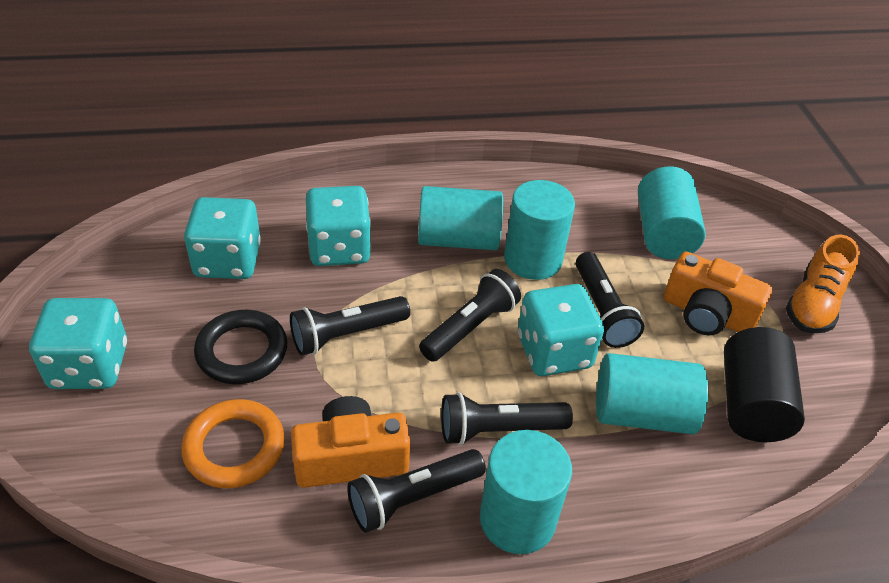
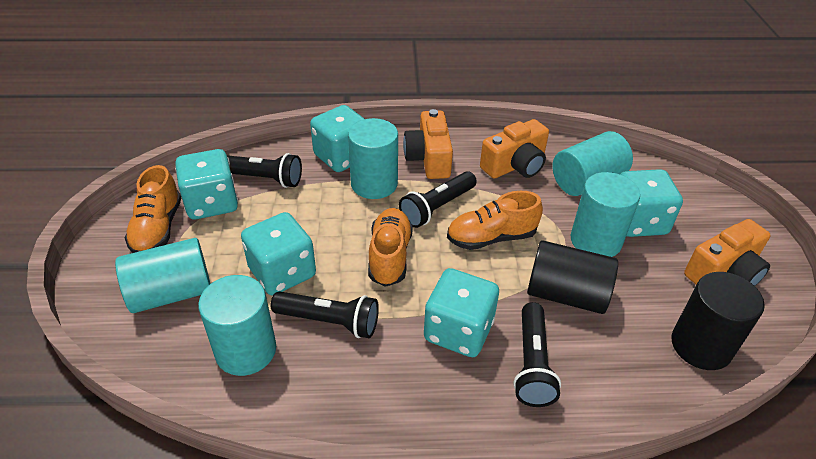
black cylinder: 1 -> 2
black flashlight: 5 -> 4
black ring: 1 -> 0
orange camera: 2 -> 3
orange ring: 1 -> 0
orange shoe: 1 -> 3
turquoise dice: 4 -> 5

